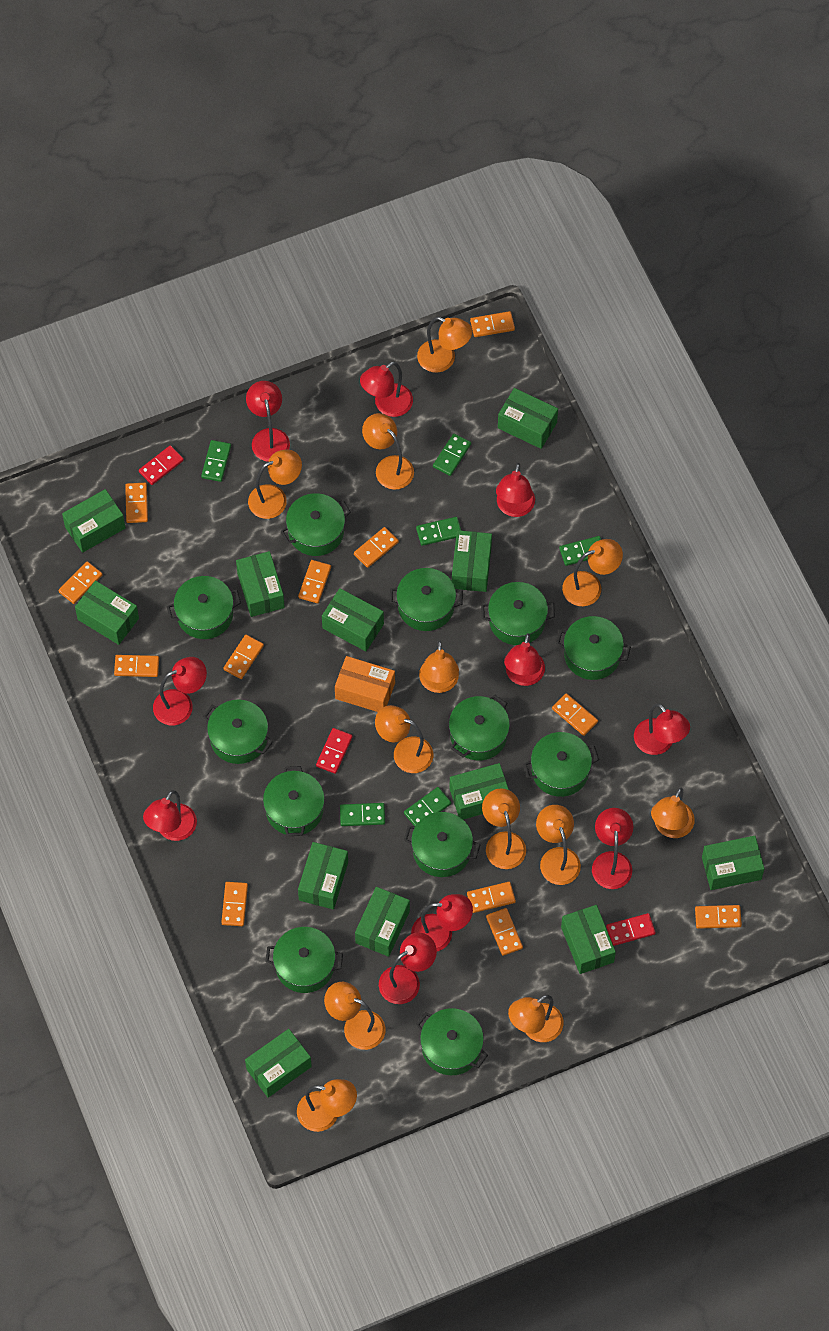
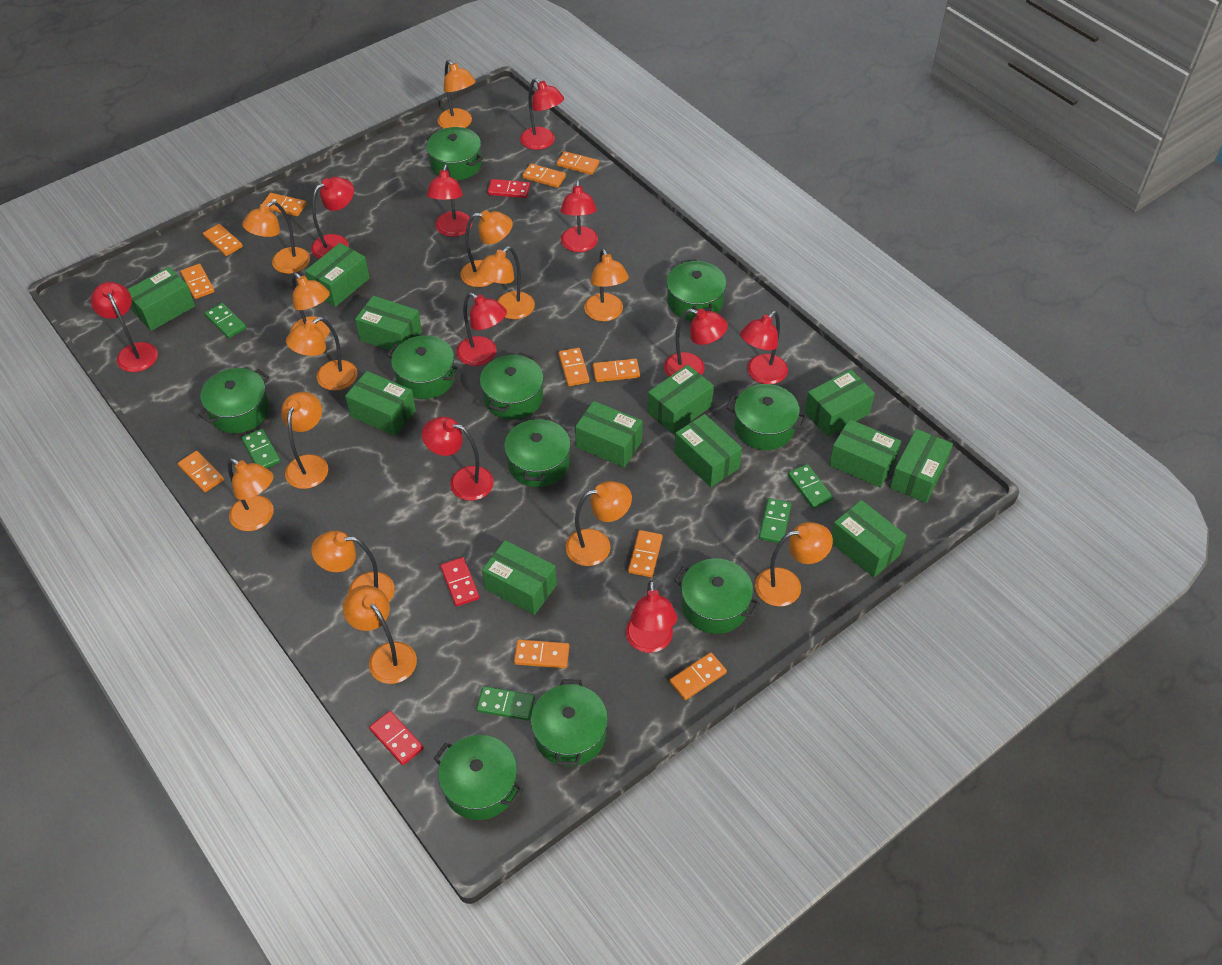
green domino: 6 -> 5
green pot: 12 -> 10
orange box: 1 -> 0
orange domino: 12 -> 11
orange lamp: 12 -> 13

